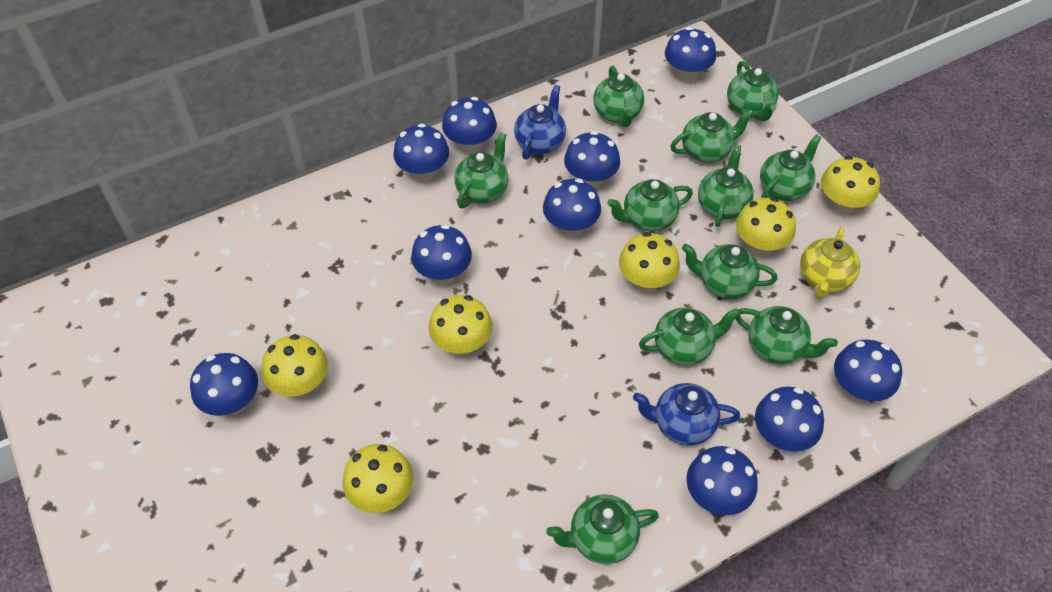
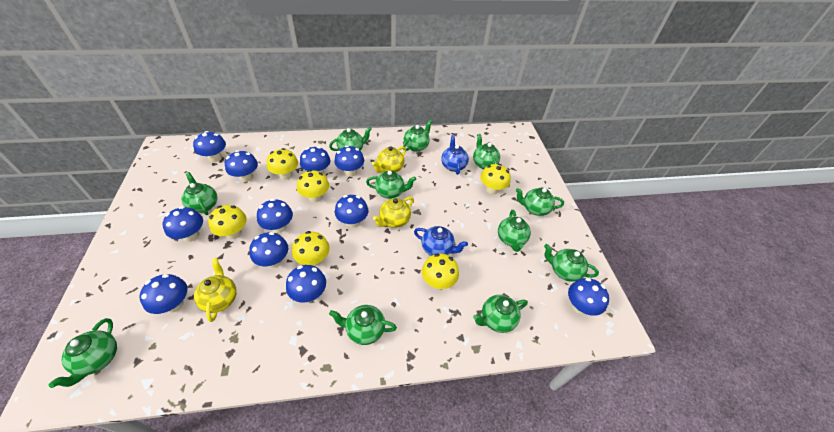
blue mushroom: 10 -> 11
yellow teapot: 1 -> 3

